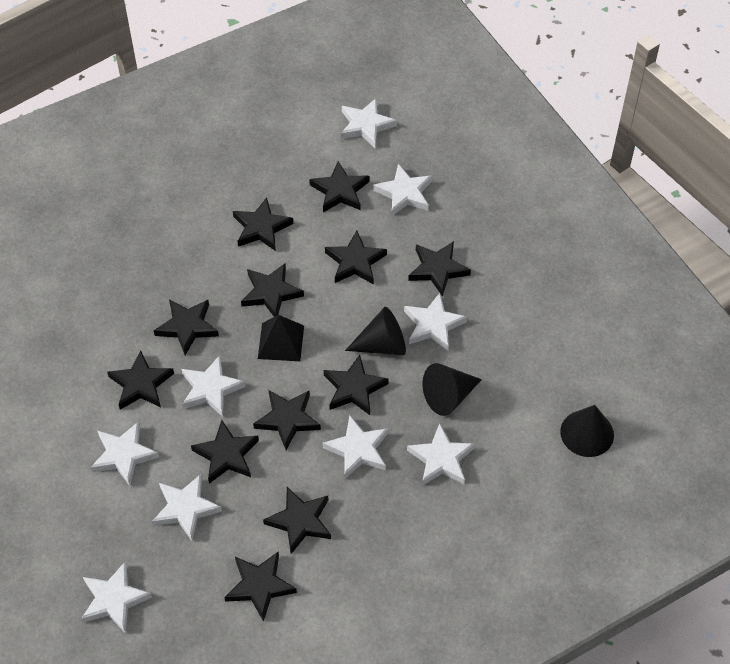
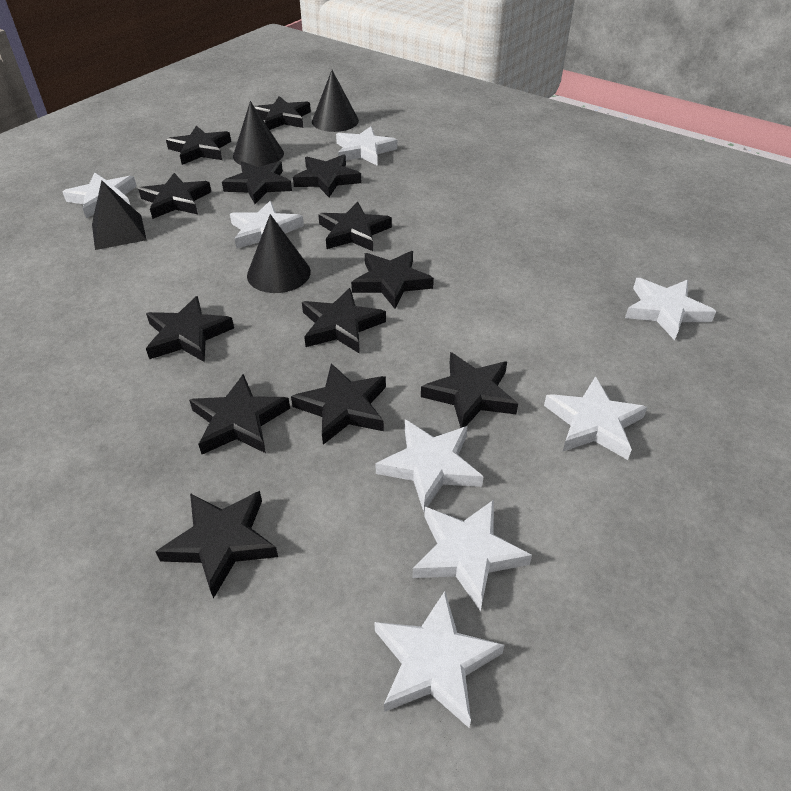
black star: 12 -> 13
white star: 9 -> 8

